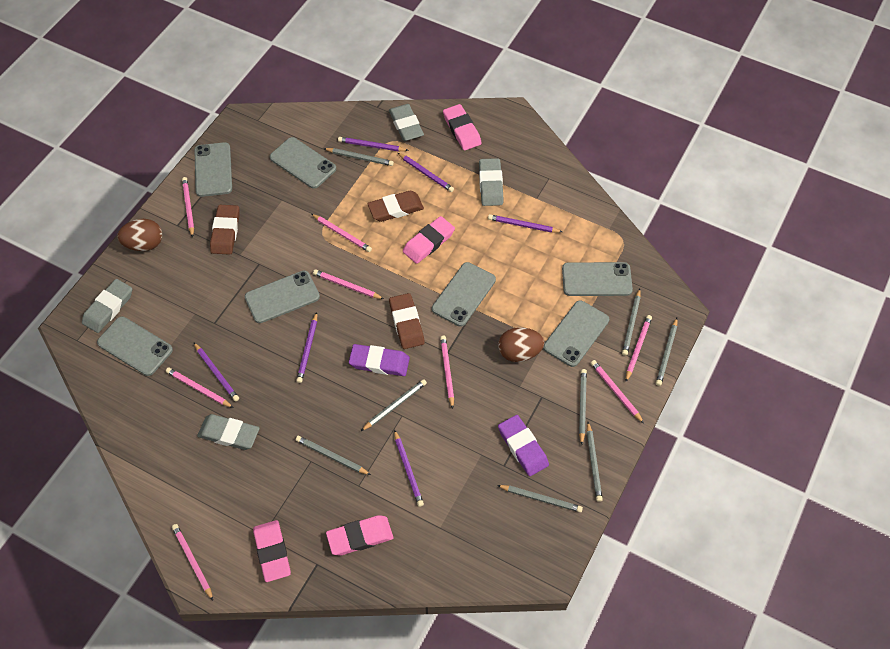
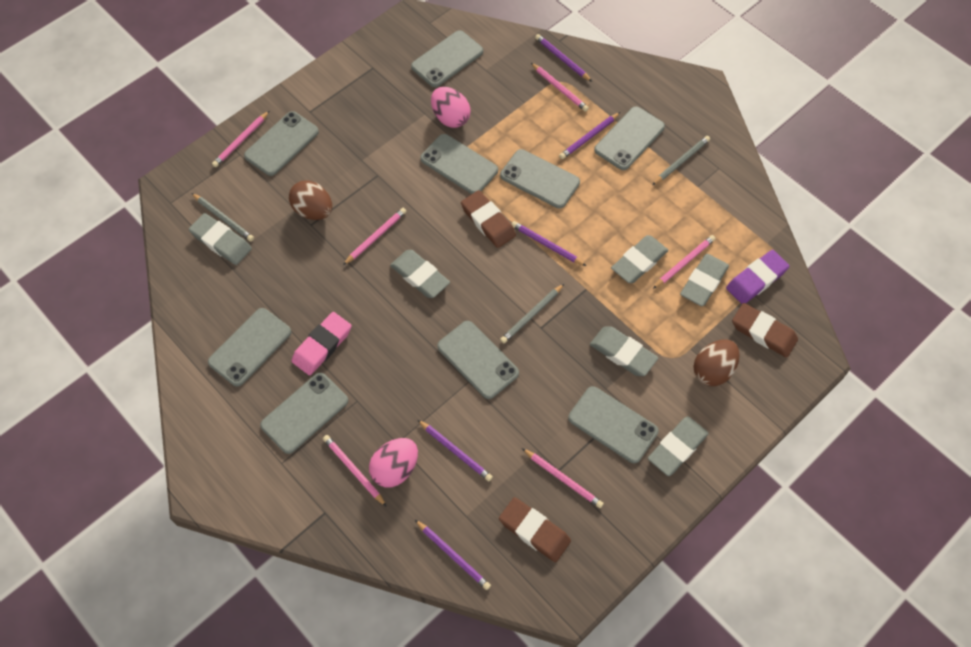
grey eraser: 4 -> 6
grey pencil: 8 -> 3
grey phone: 7 -> 9
pink egg: 0 -> 2
pink eraser: 4 -> 1
pink pencil: 8 -> 6
purple eraser: 2 -> 1
purple pencil: 6 -> 5

